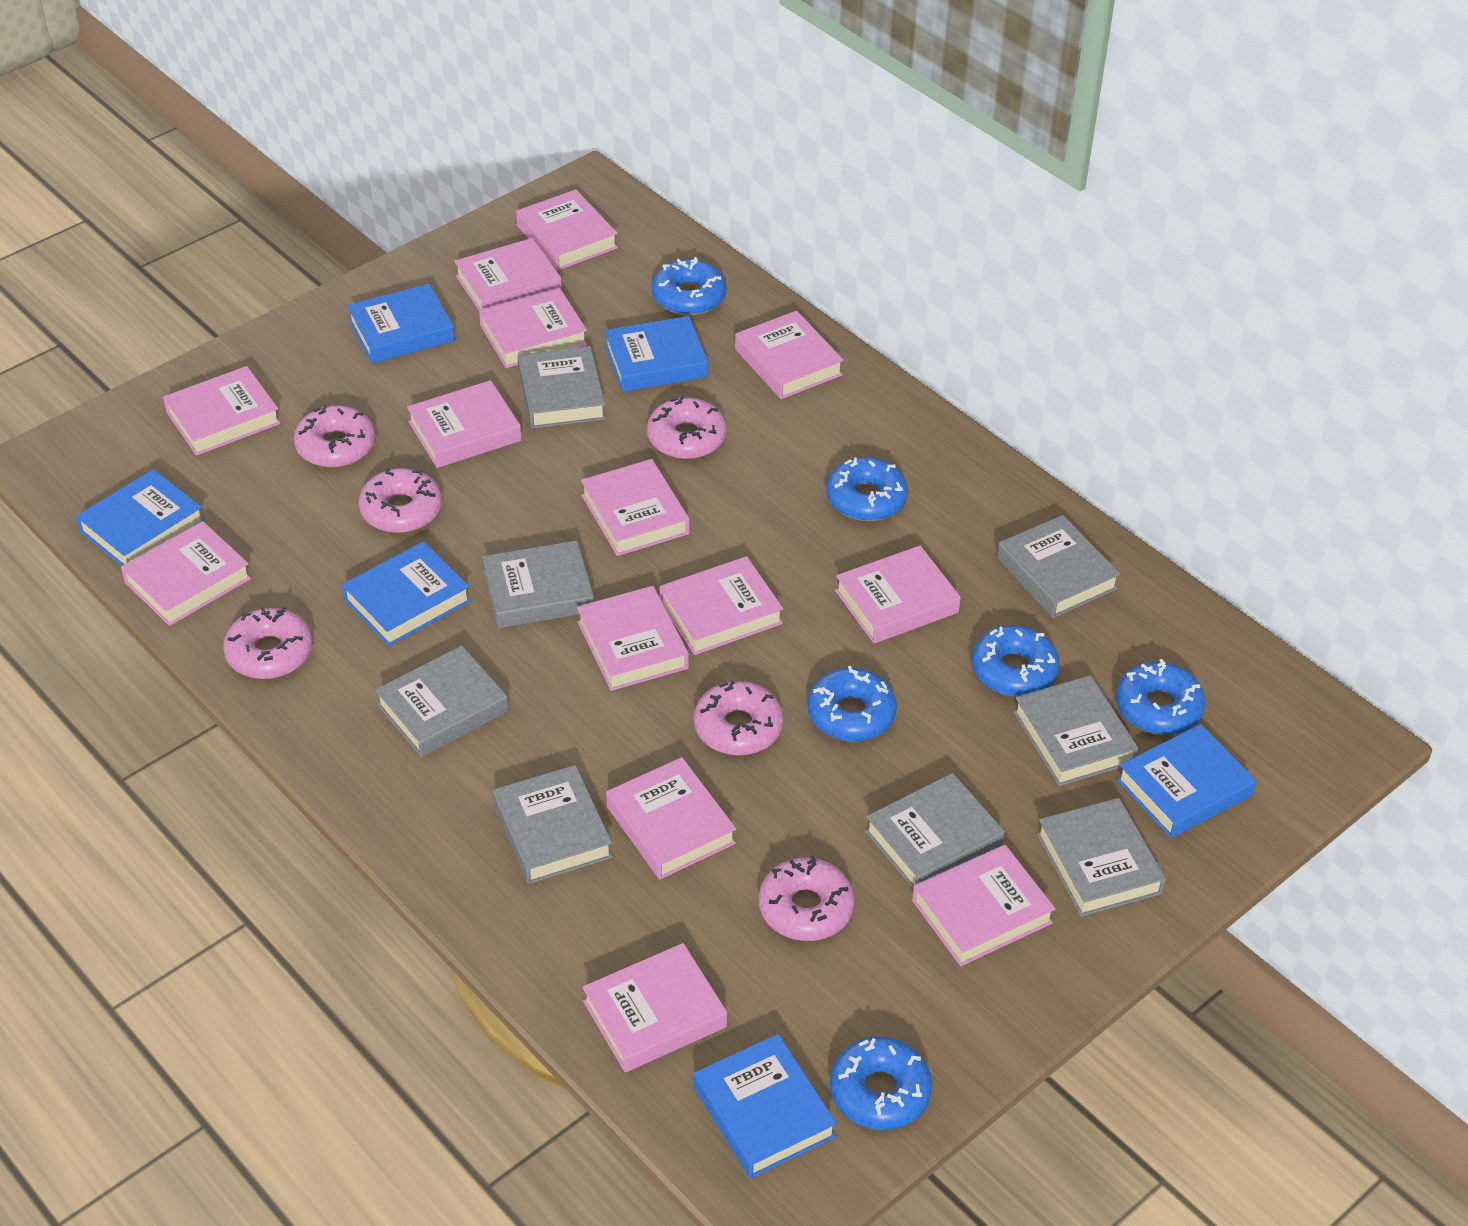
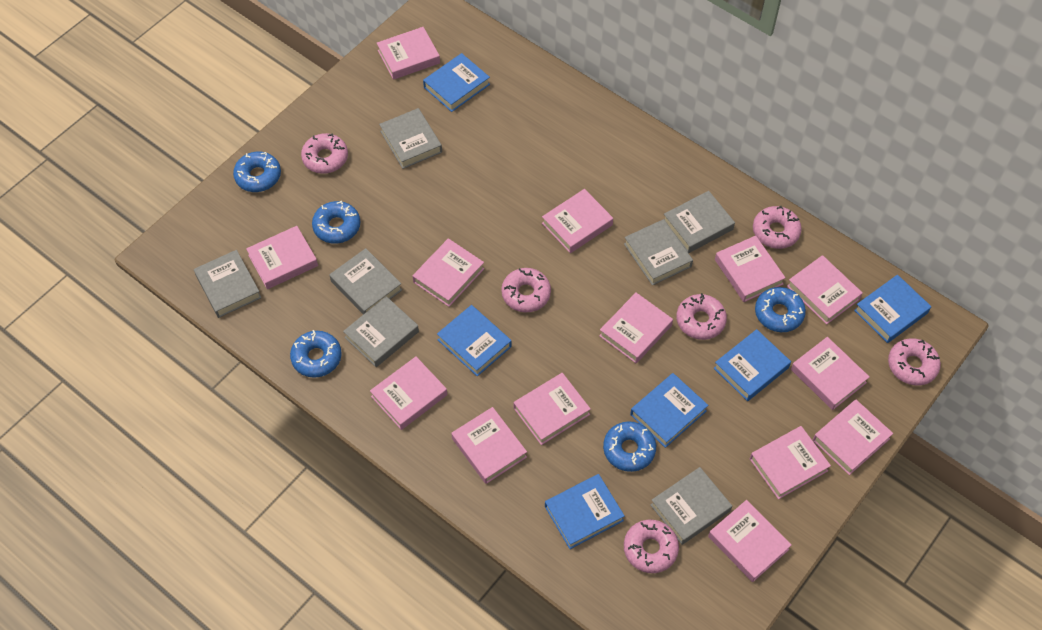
blue donut: 6 -> 5
grey book: 8 -> 7

